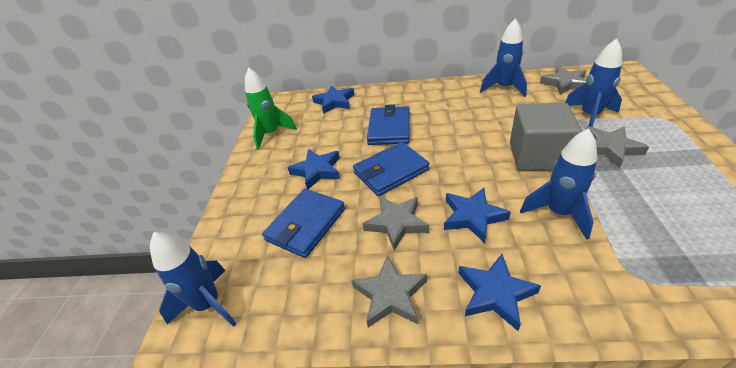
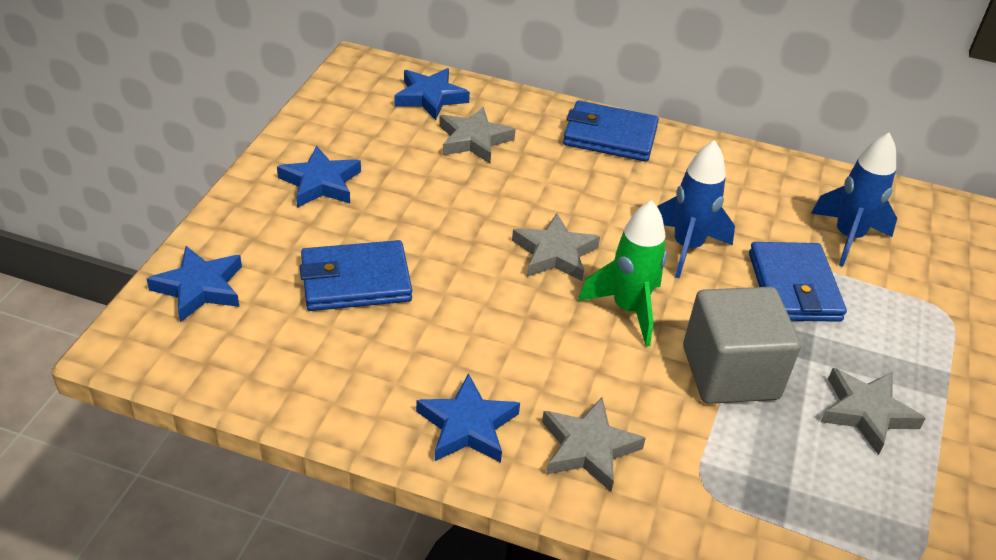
blue rocket: 4 -> 2

